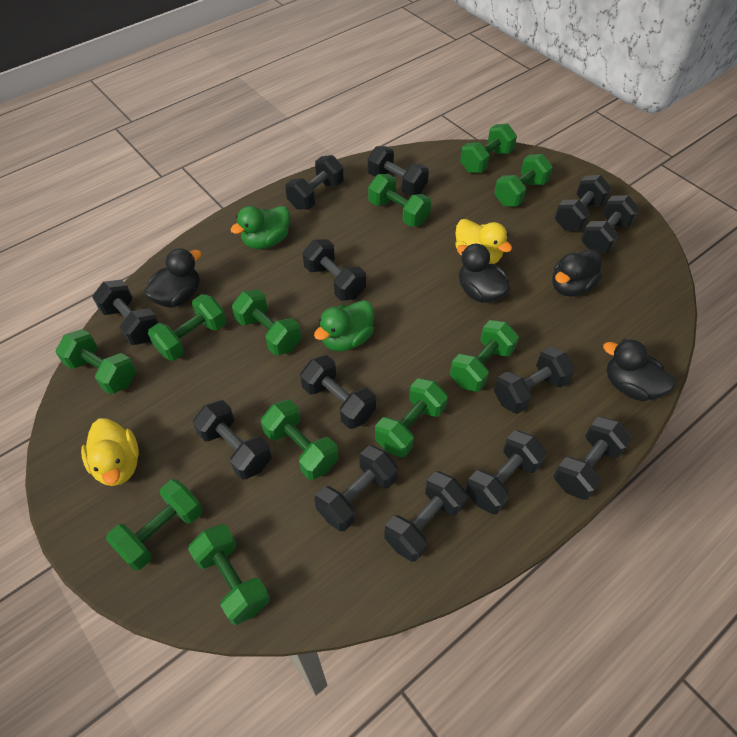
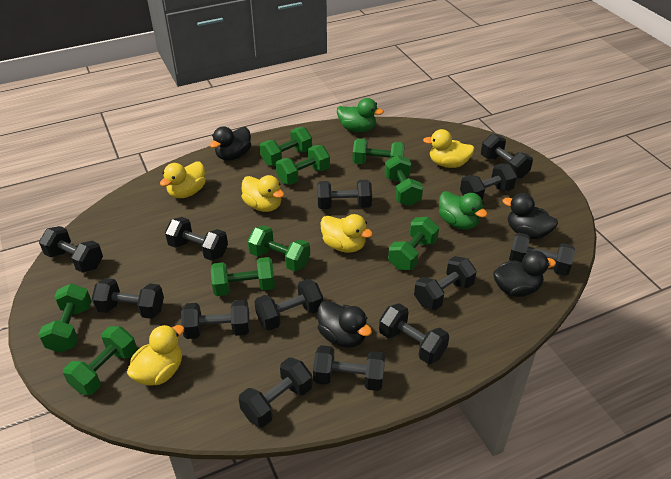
green dumbbell: 11 -> 9
yellow duck: 2 -> 5

